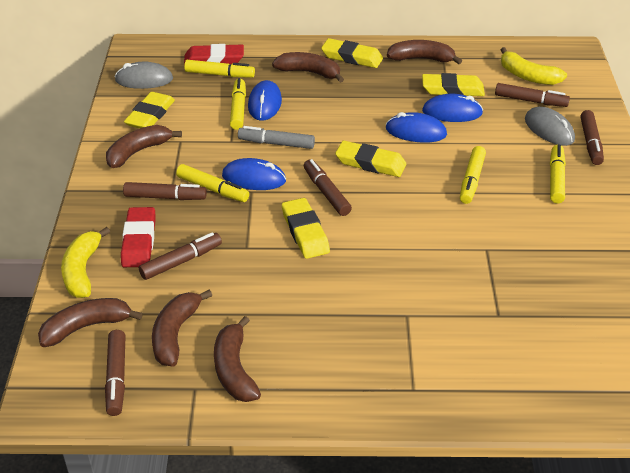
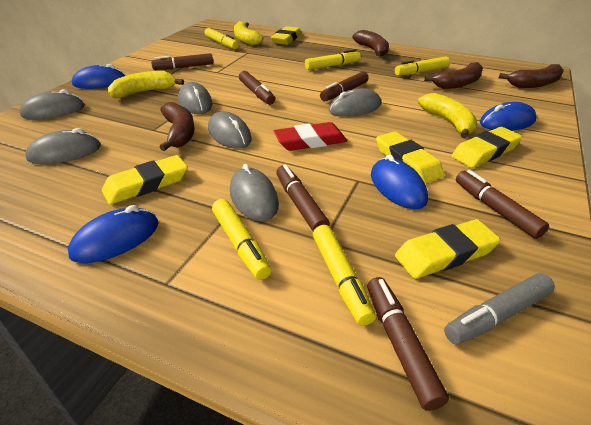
brown banana: 6 -> 4
grey mouse: 2 -> 6
red eraser: 2 -> 1
yellow banana: 2 -> 3

